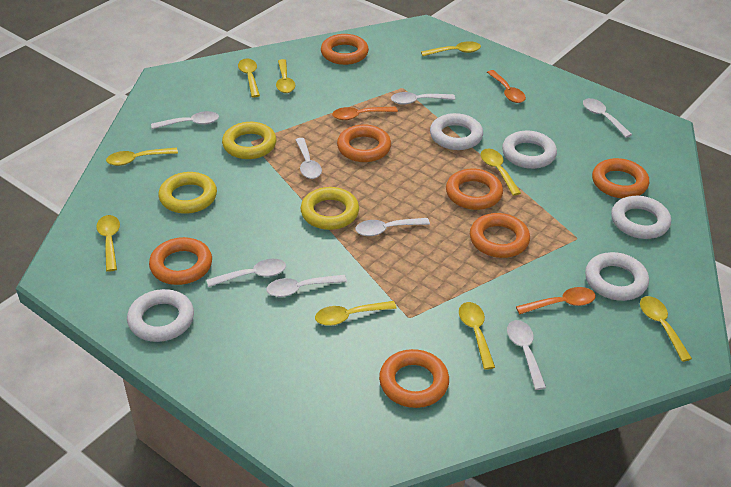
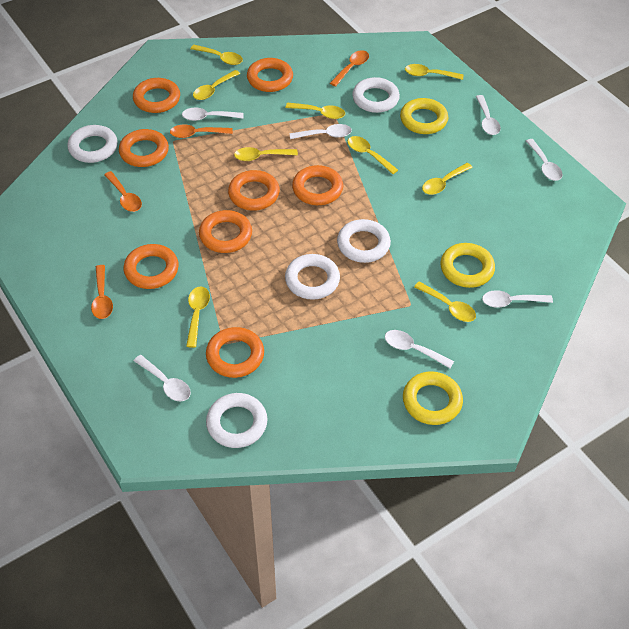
orange ring: 7 -> 8
orange spoon: 3 -> 4
white spoon: 8 -> 7

